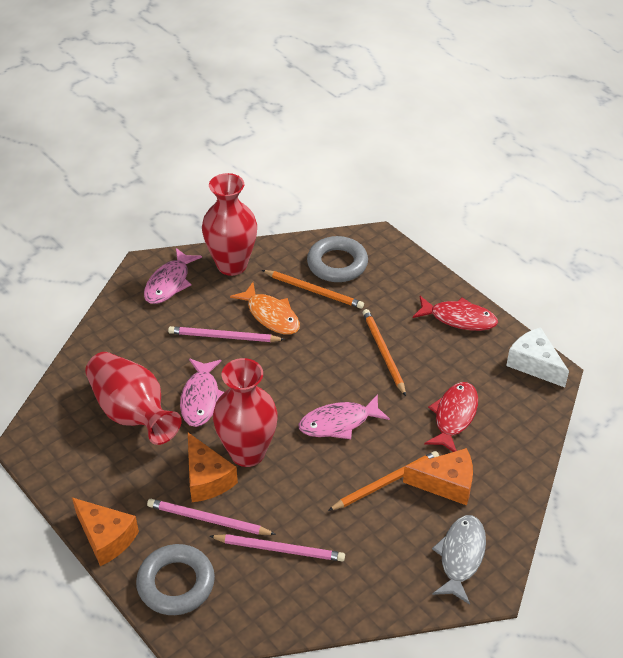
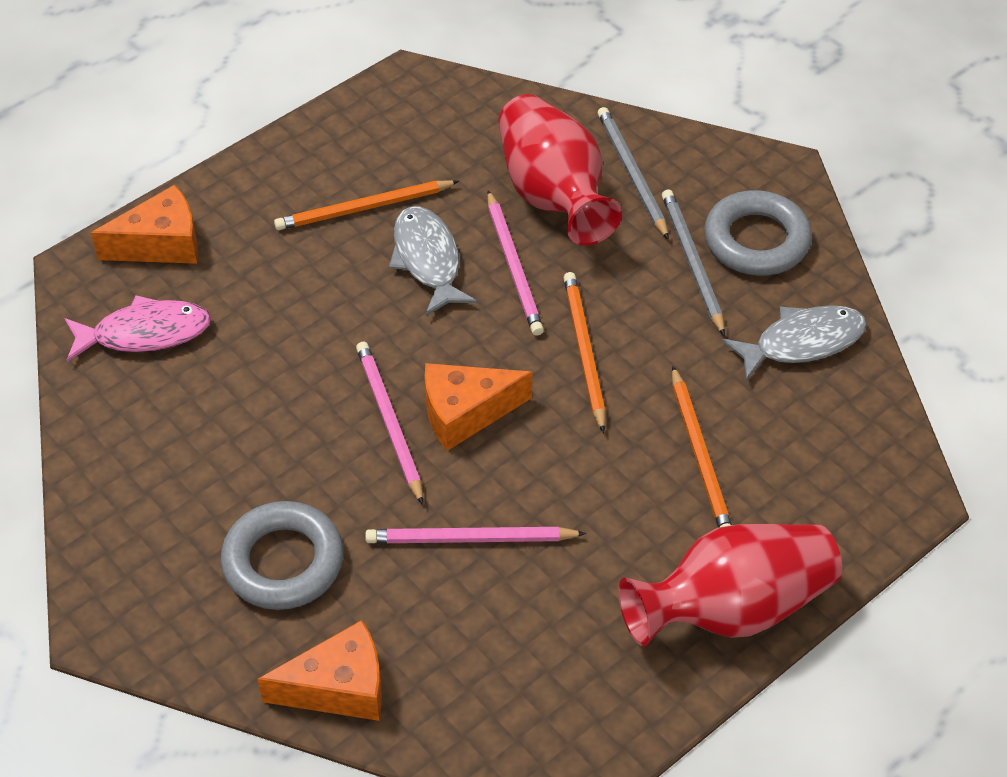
grey fish: 1 -> 2
grey pencil: 0 -> 2
orange fish: 1 -> 0
pink fish: 3 -> 1
red fish: 2 -> 0
red vase: 3 -> 2
white cheese: 1 -> 0

